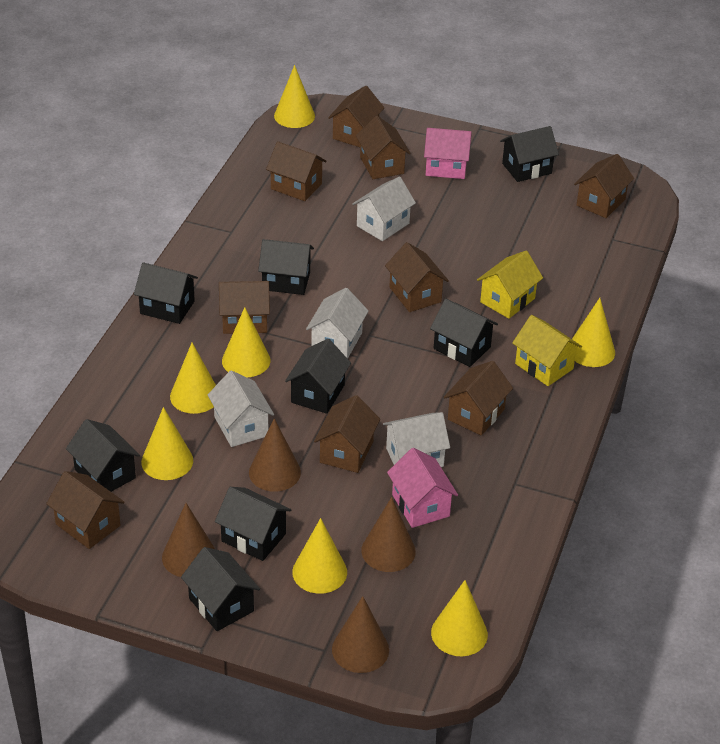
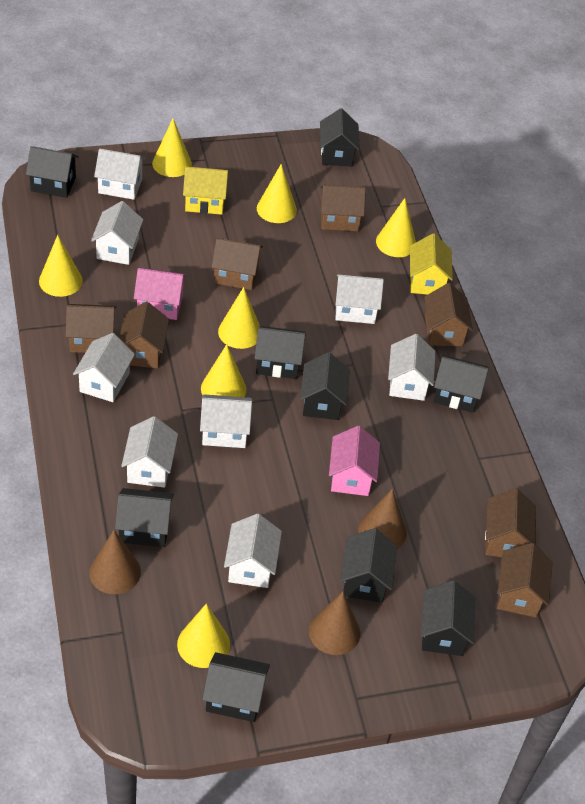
black house: 8 -> 9
brown cone: 4 -> 3
brown house: 9 -> 7
white house: 4 -> 8

